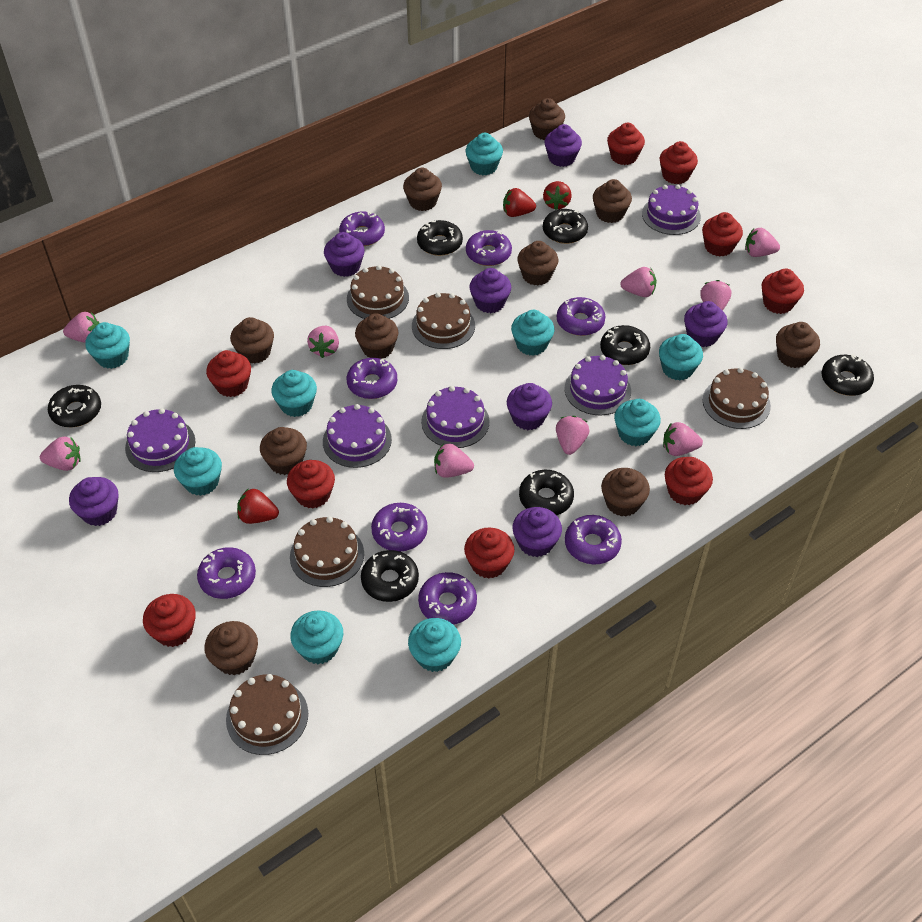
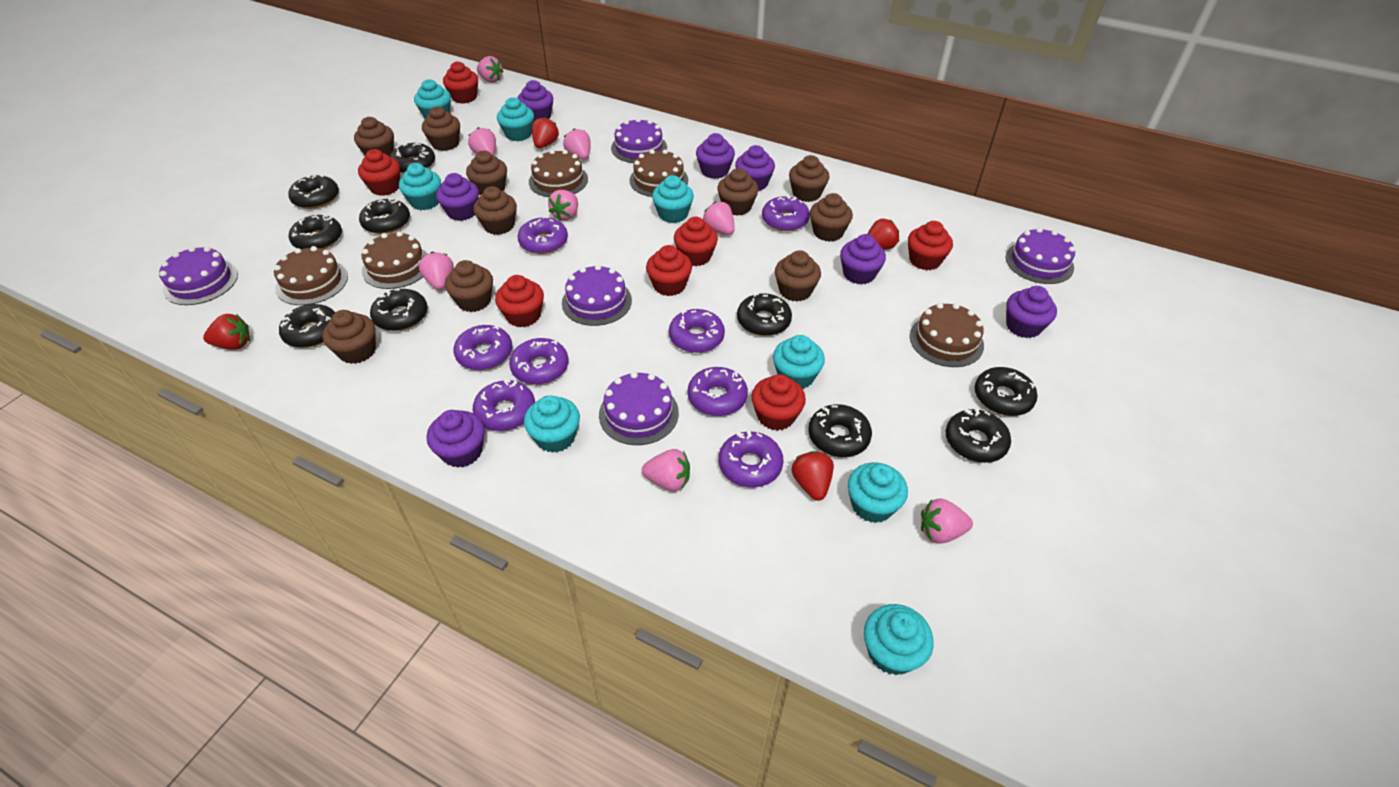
black donut: 7 -> 10
pink strawberry: 9 -> 8
red cupcake: 9 -> 7
red strawberry: 3 -> 4
turquoise cupcake: 9 -> 8

